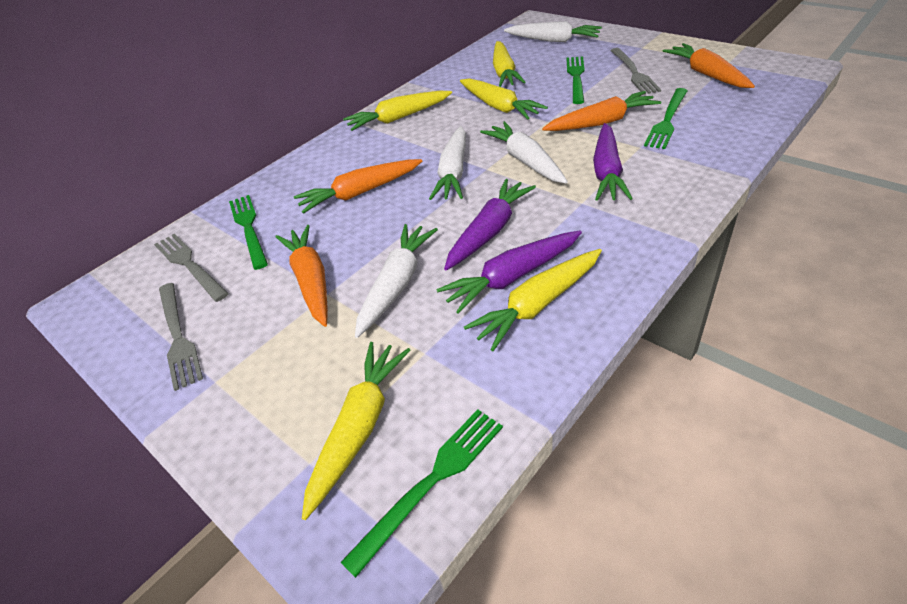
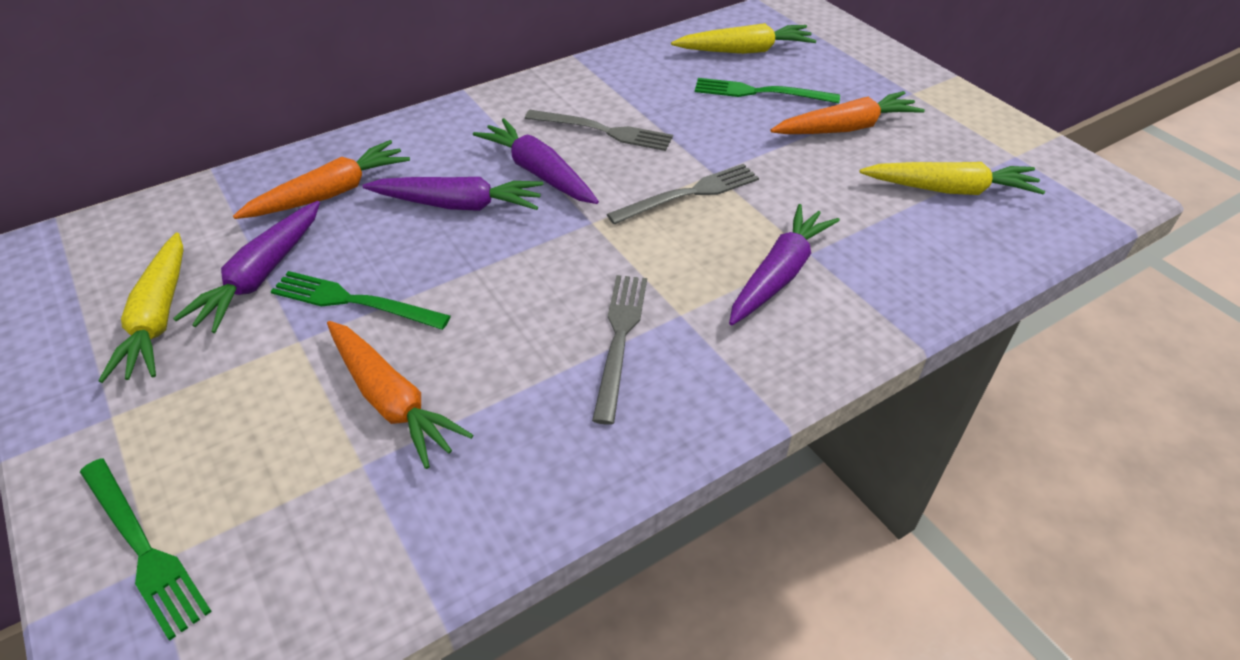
green fork: 4 -> 3
orange carrot: 4 -> 3
purple carrot: 3 -> 4
white carrot: 4 -> 0
yellow carrot: 5 -> 3

